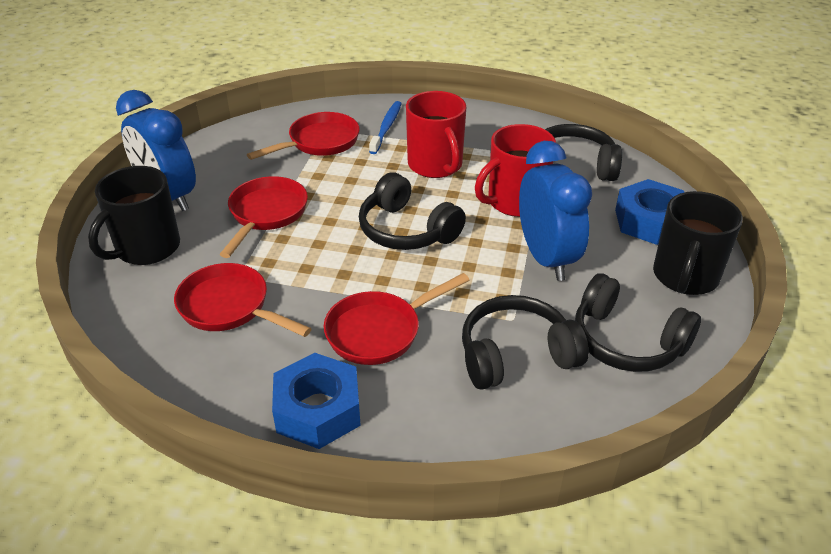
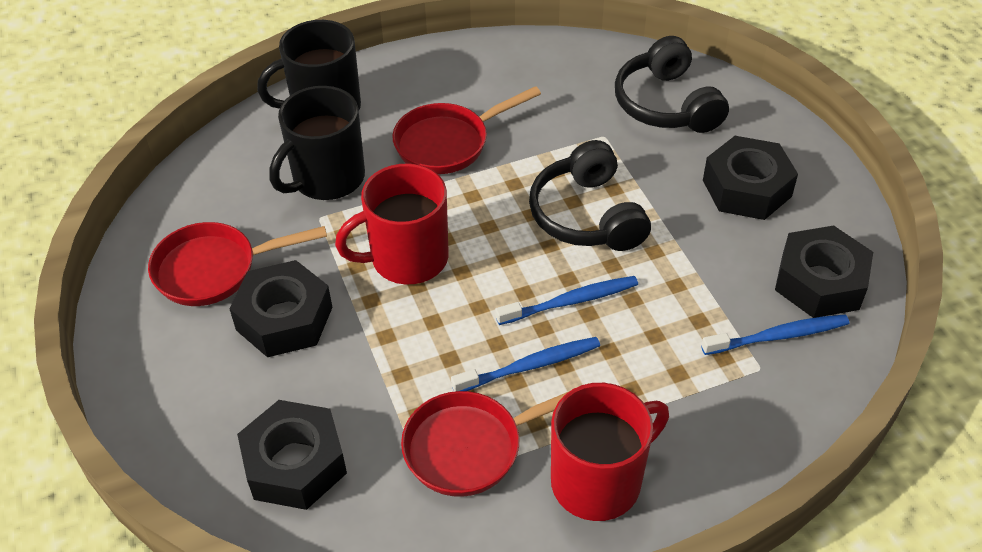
black headphones: 4 -> 2
black nut: 0 -> 4
blue clock: 2 -> 0
blue nut: 2 -> 0
blue toothbrush: 1 -> 3
red pan: 4 -> 3

